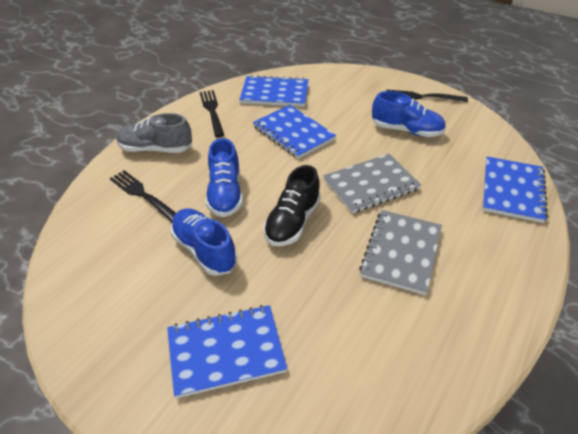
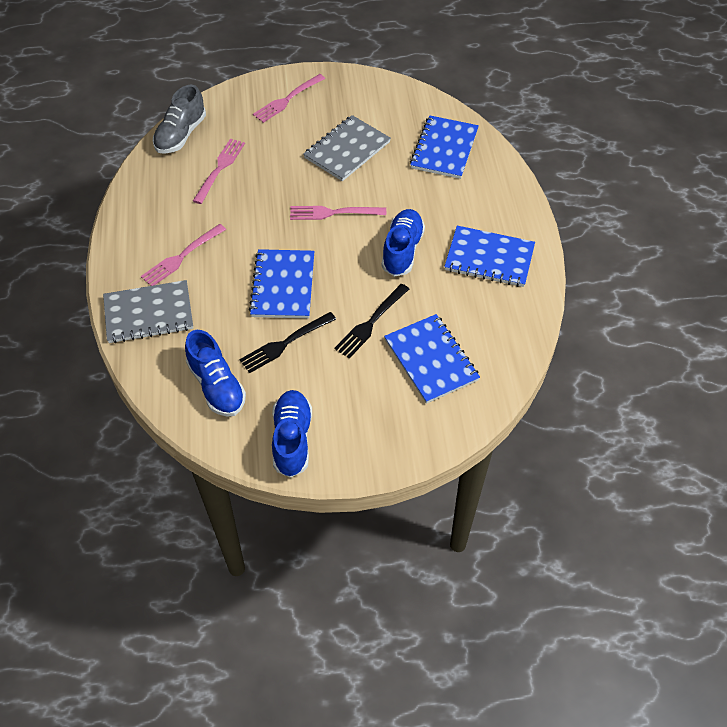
black fork: 3 -> 2
black shoe: 1 -> 0
pink fork: 0 -> 4

